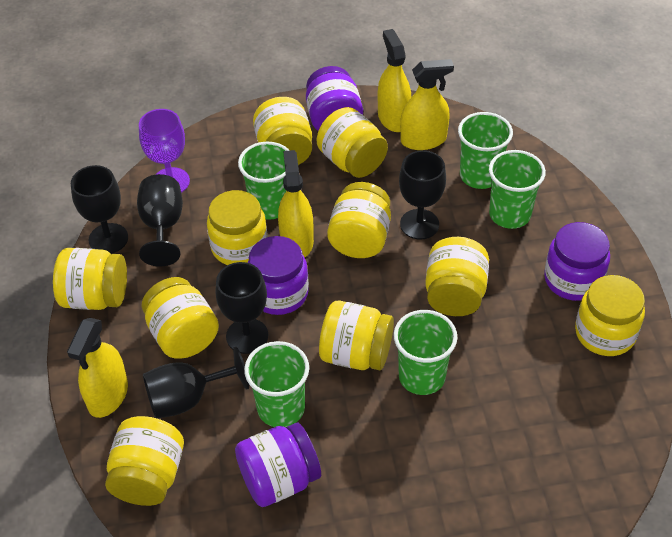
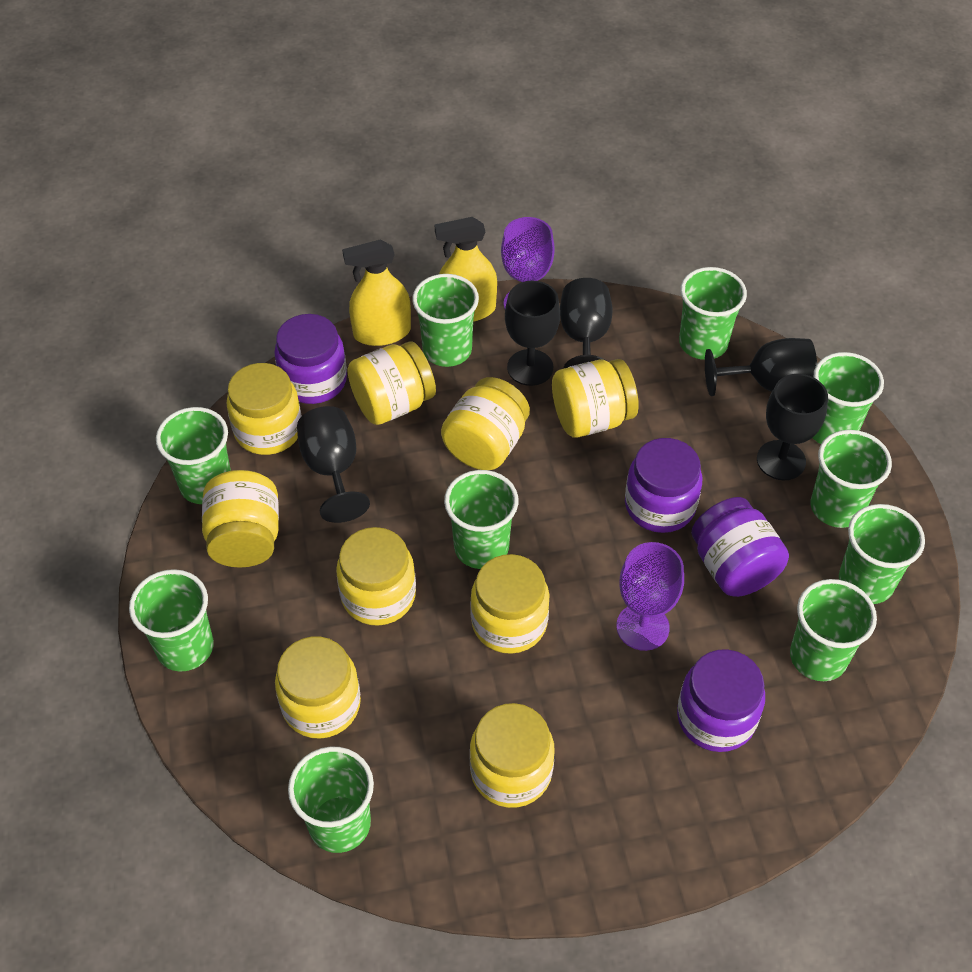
green cup: 5 -> 10
purple goblet: 1 -> 2
yellow jar: 10 -> 9
yellow spray bottle: 4 -> 2

